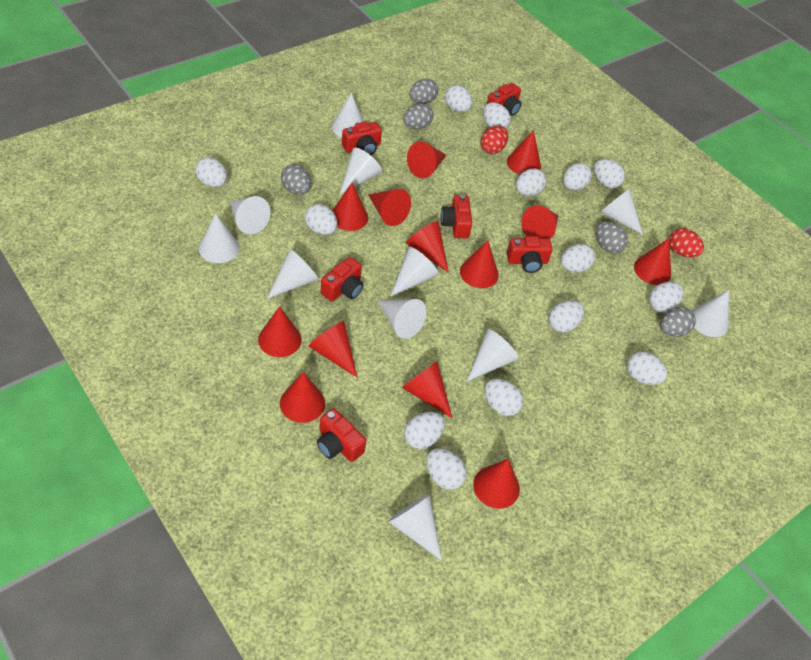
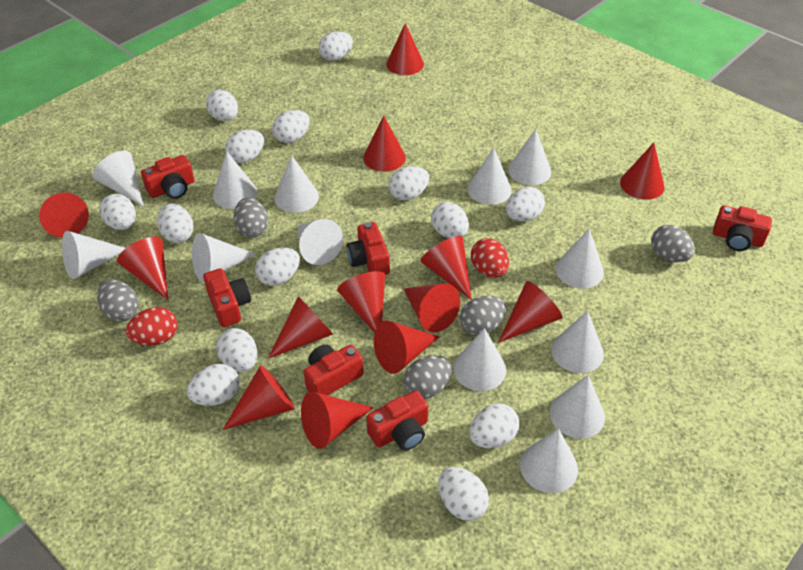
white cone: 11 -> 13

